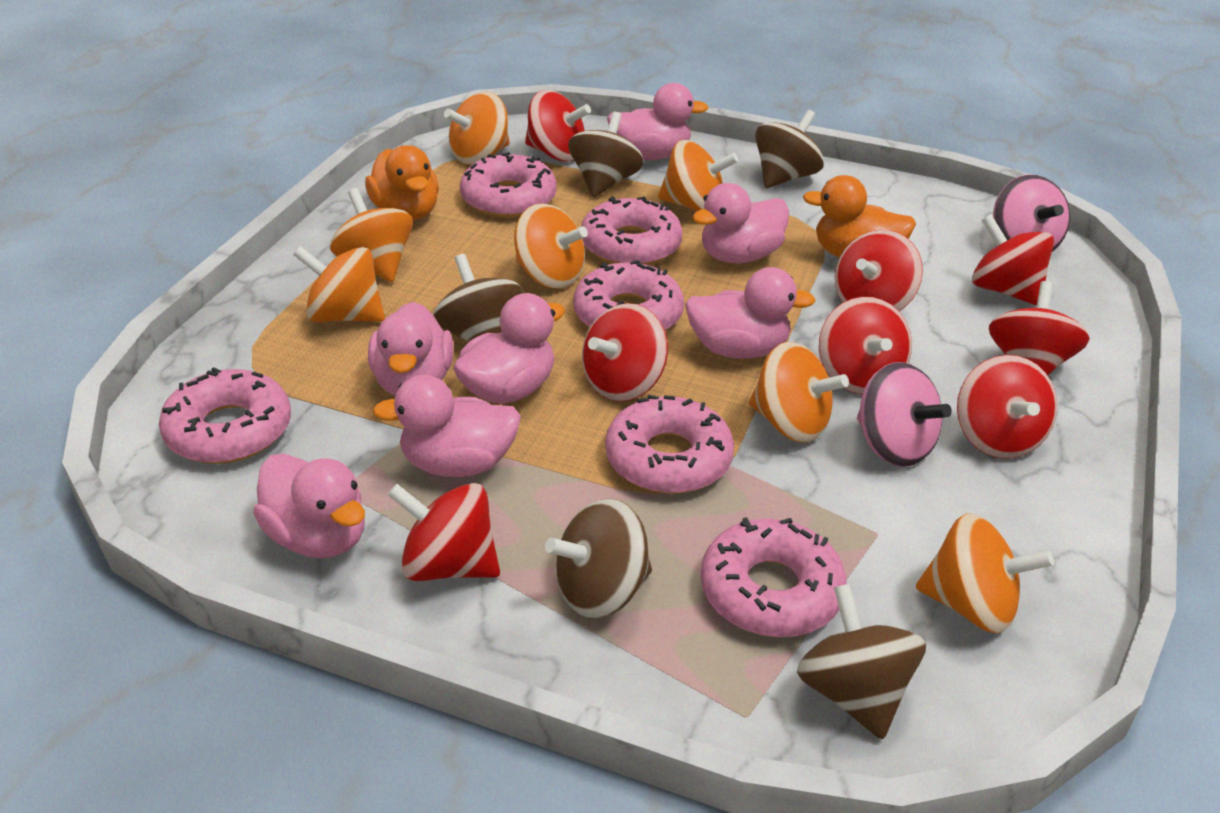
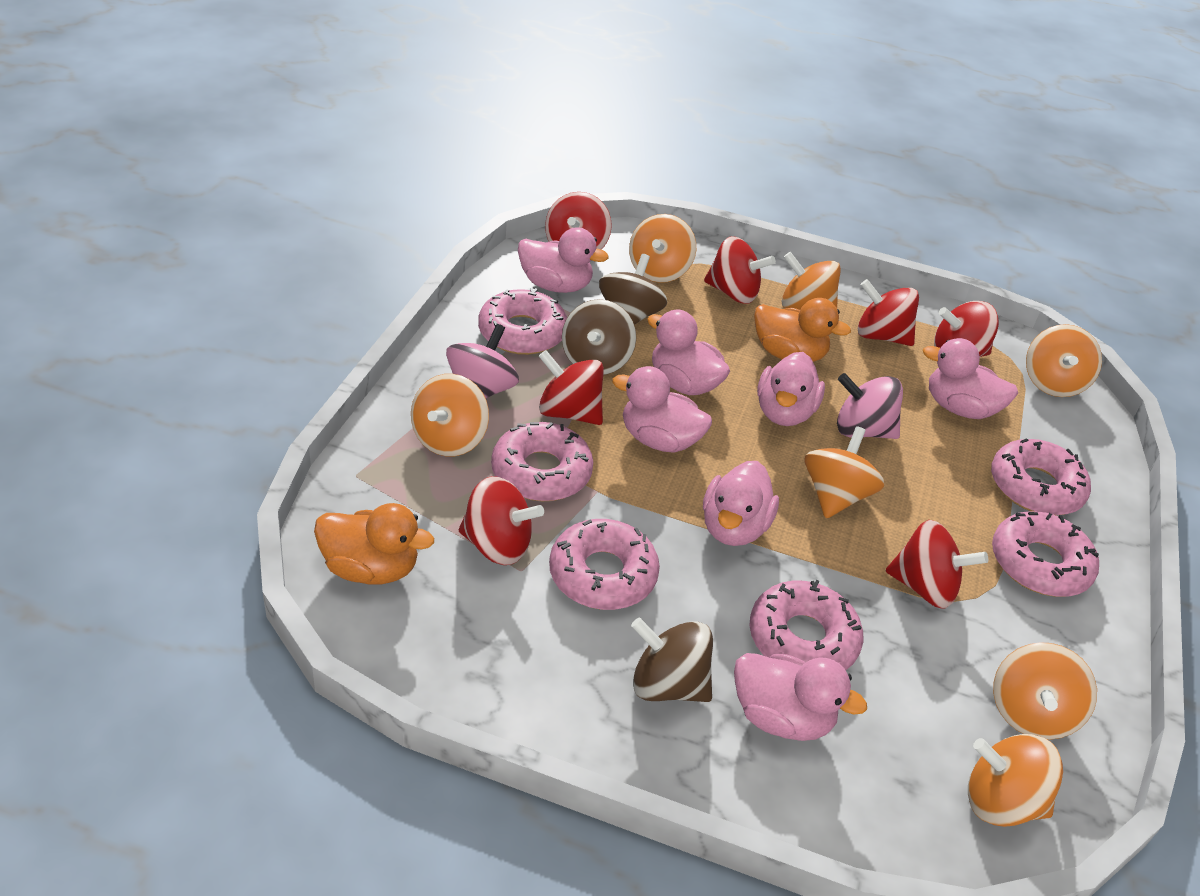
brown spinning top: 5 -> 3
red spinning top: 8 -> 7

